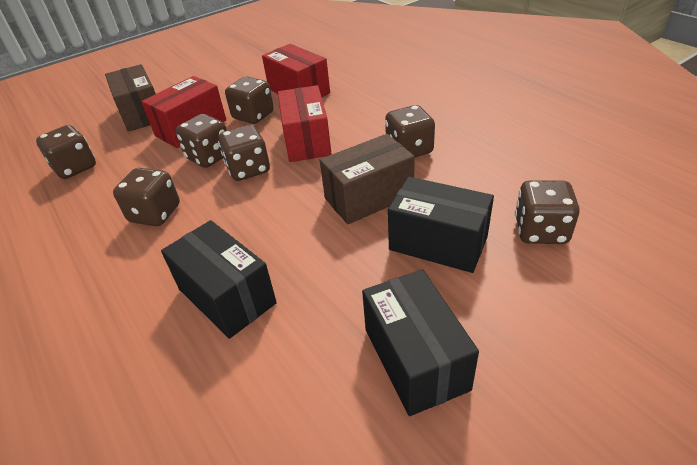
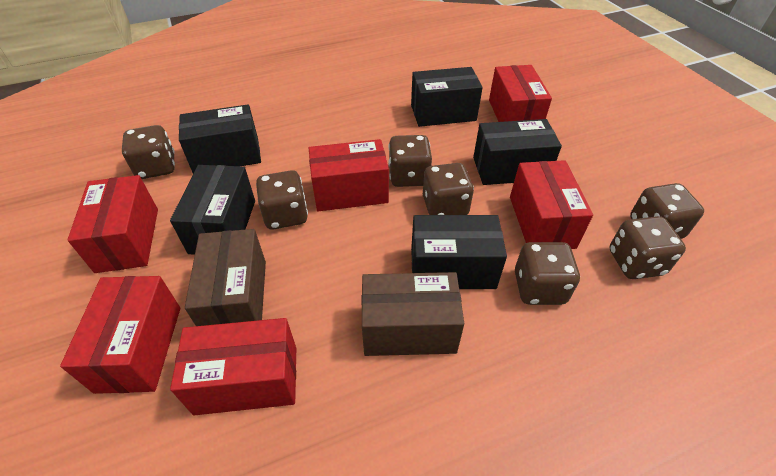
black box: 3 -> 5
red box: 3 -> 6

